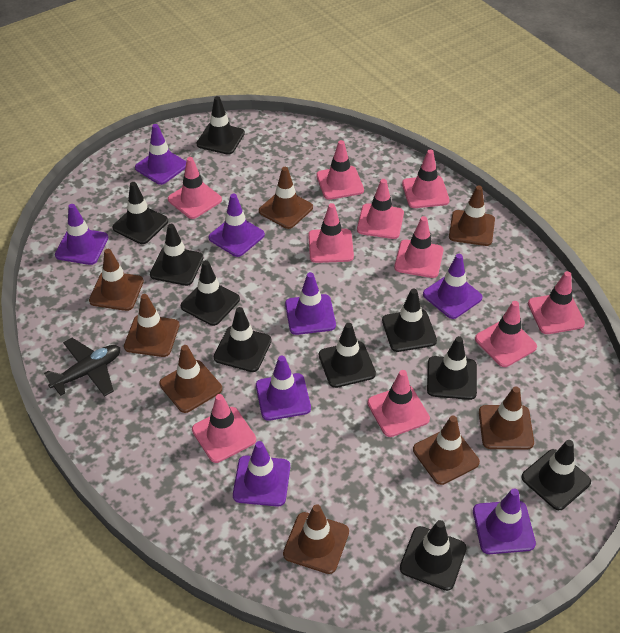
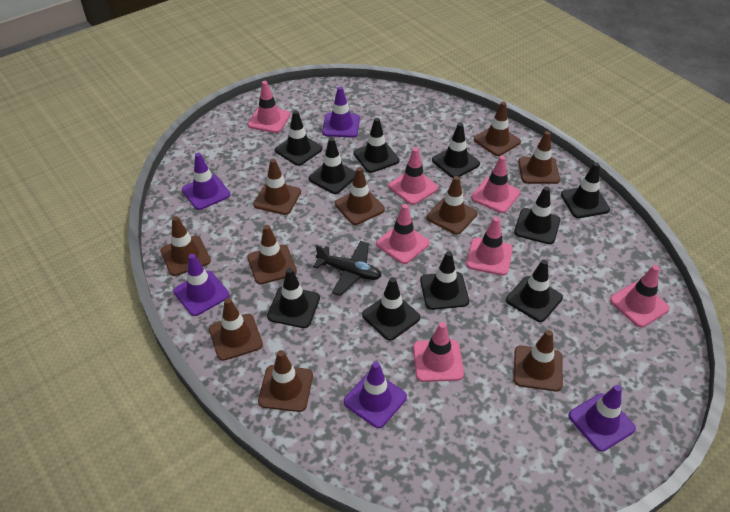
brown traffic cone: 8 -> 10
pink traffic cone: 10 -> 7
purple traffic cone: 8 -> 5

